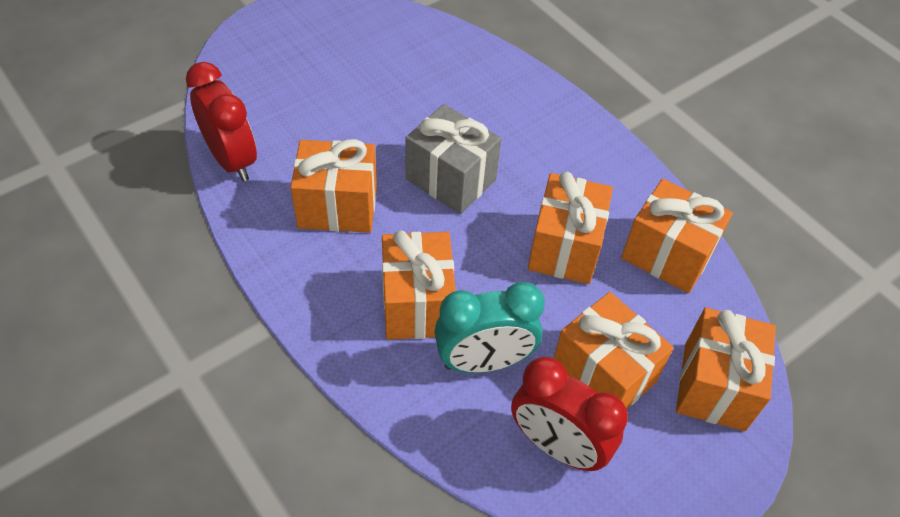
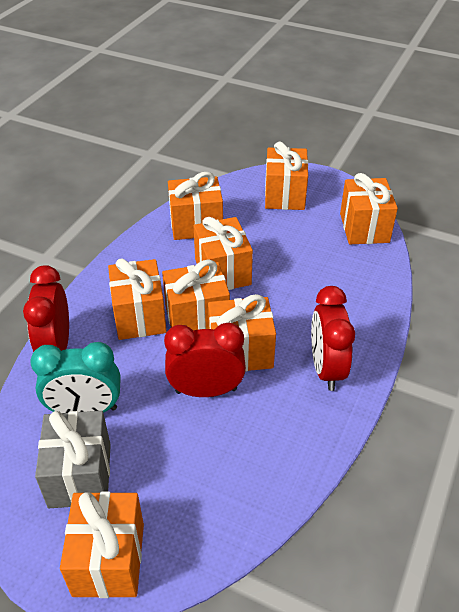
orange gift: 6 -> 8
red clock: 2 -> 3

